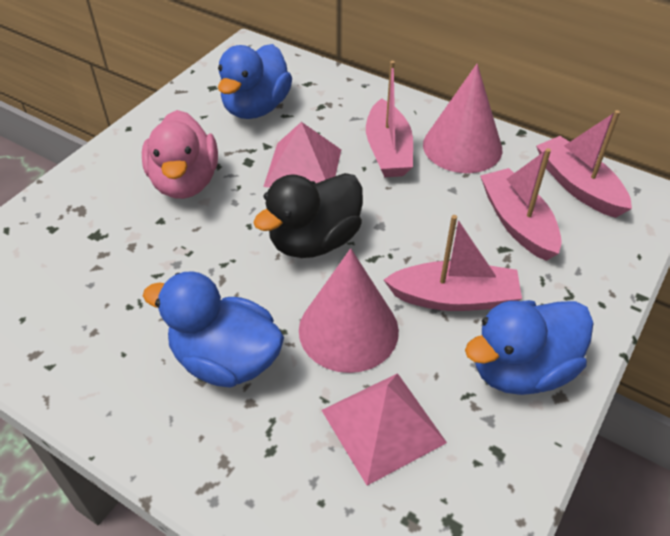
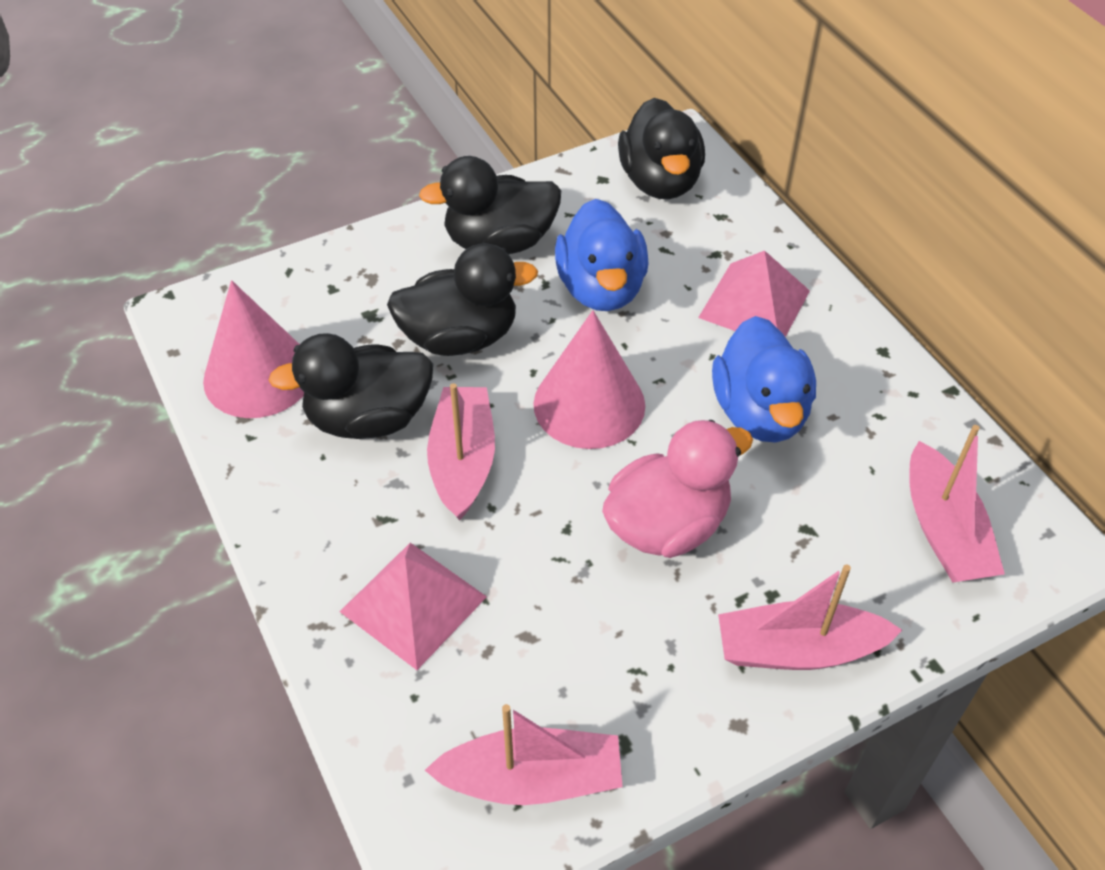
black duck: 1 -> 4
blue duck: 3 -> 2

